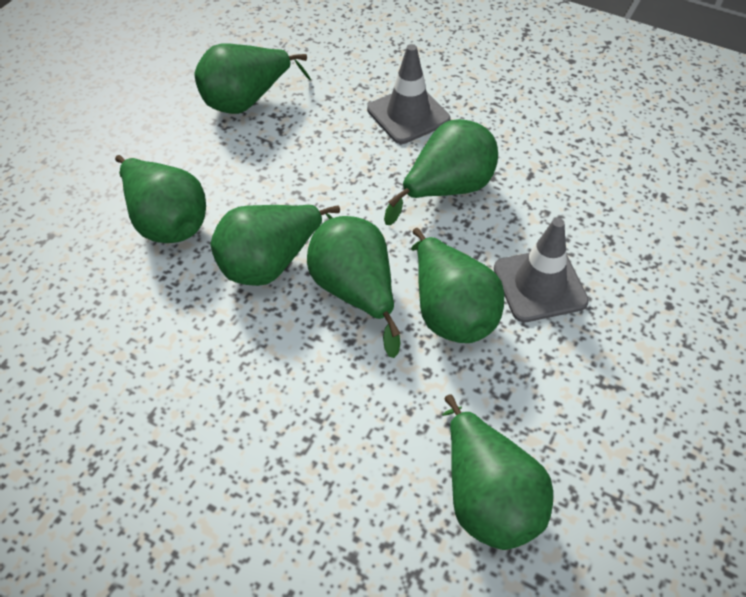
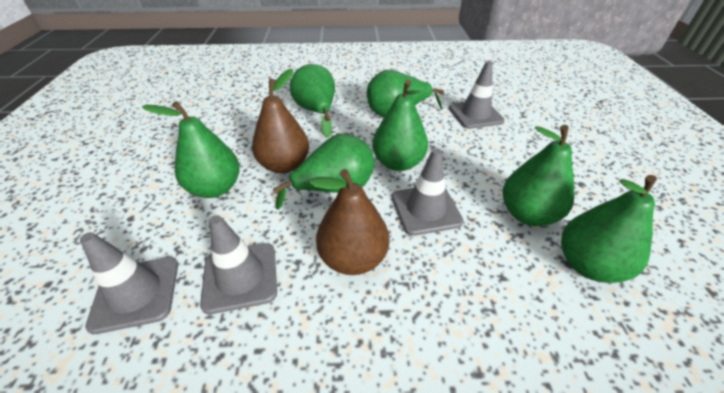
brown pear: 0 -> 2
grey traffic cone: 2 -> 4

